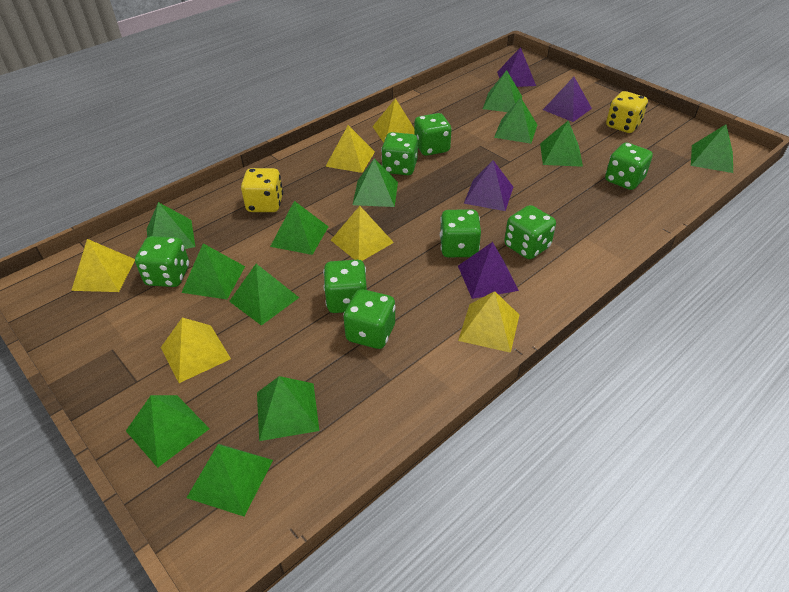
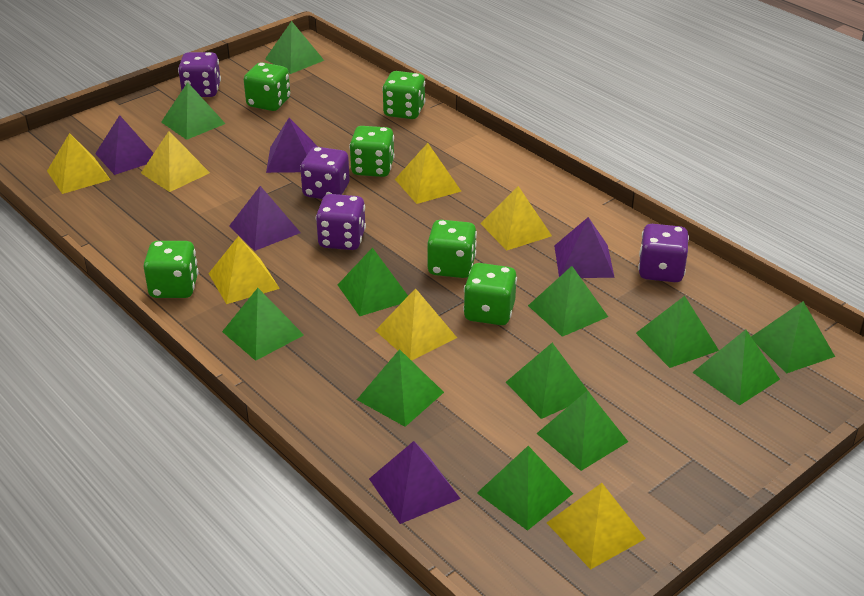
green dice: 8 -> 6
purple dice: 0 -> 4
purple pyramid: 4 -> 5
yellow dice: 2 -> 0
yellow pyramid: 6 -> 7

